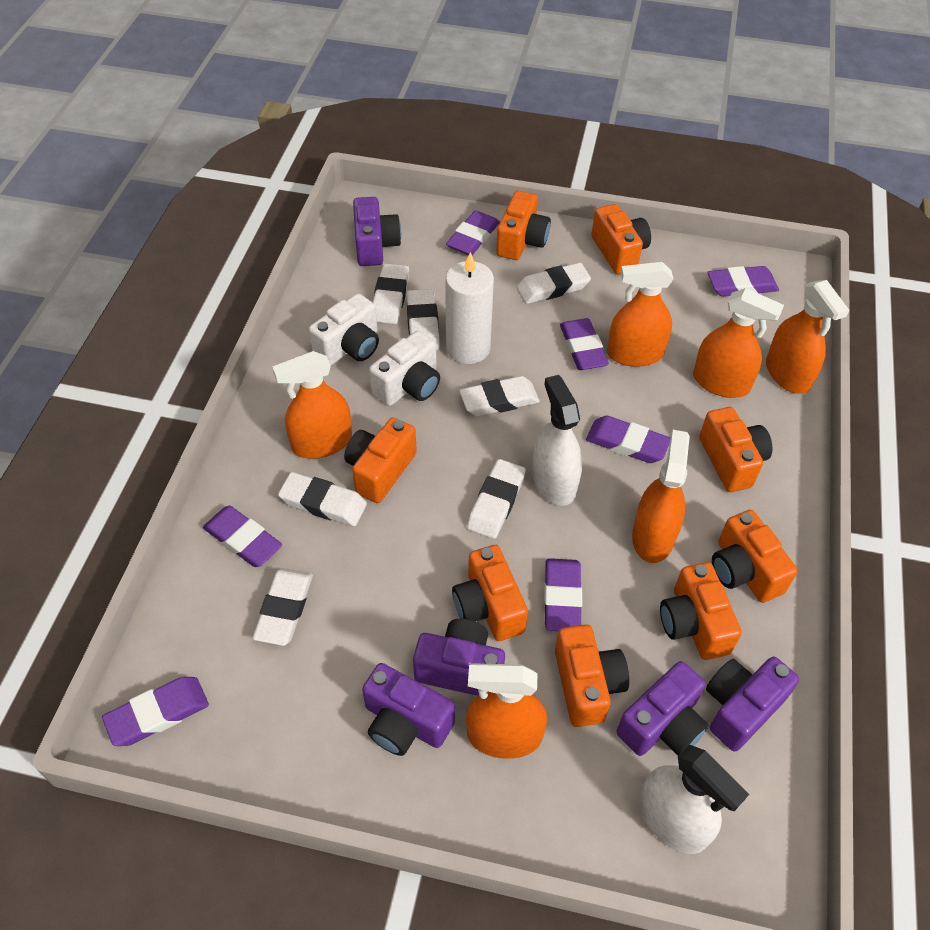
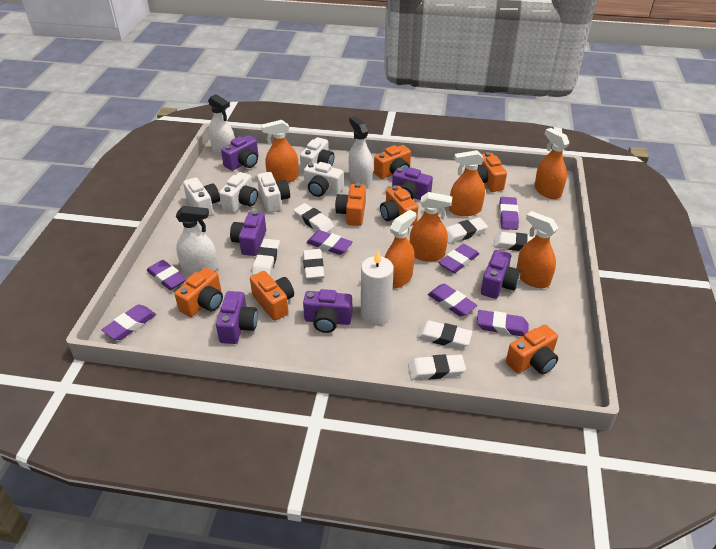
orange camera: 8 -> 7
purple camera: 5 -> 6
white camera: 2 -> 5
white spray bottle: 2 -> 3

